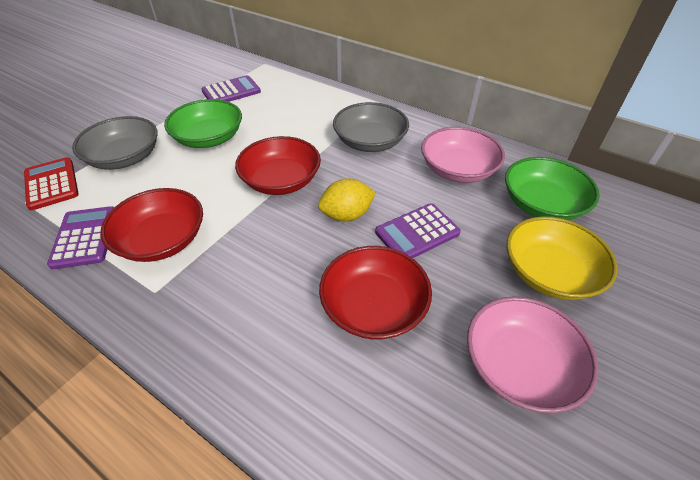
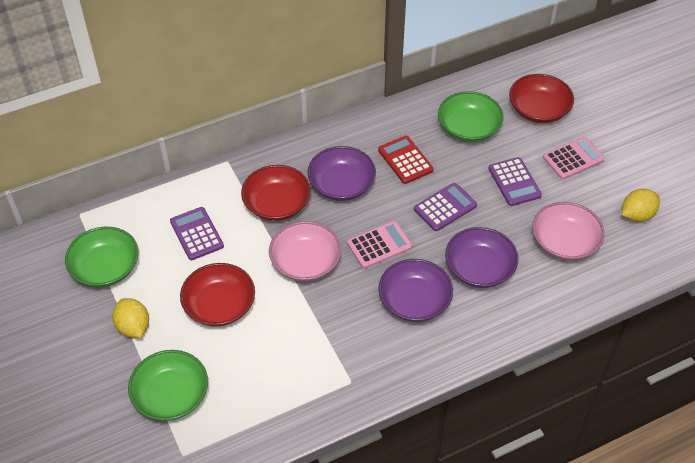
green bowl: 2 -> 3
grey bowl: 2 -> 0
pink calculator: 0 -> 2
purple bowl: 0 -> 3
yellow bowl: 1 -> 0
yellow lemon: 1 -> 2

